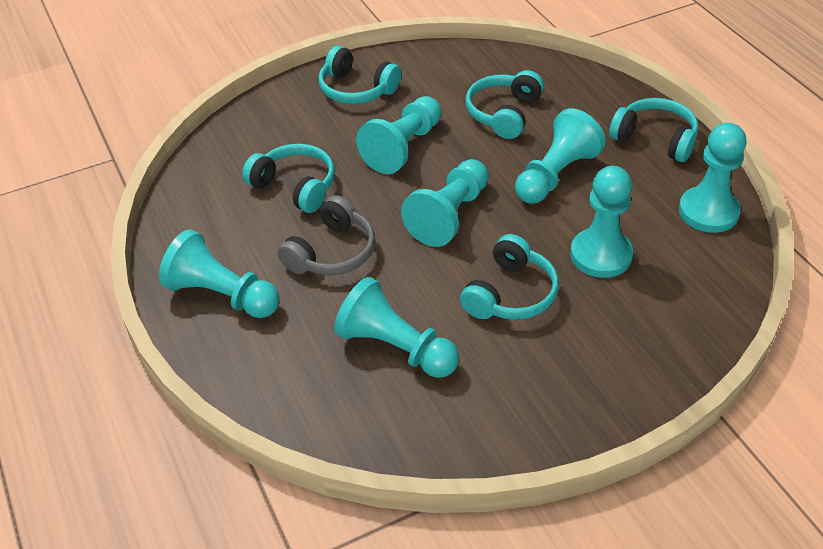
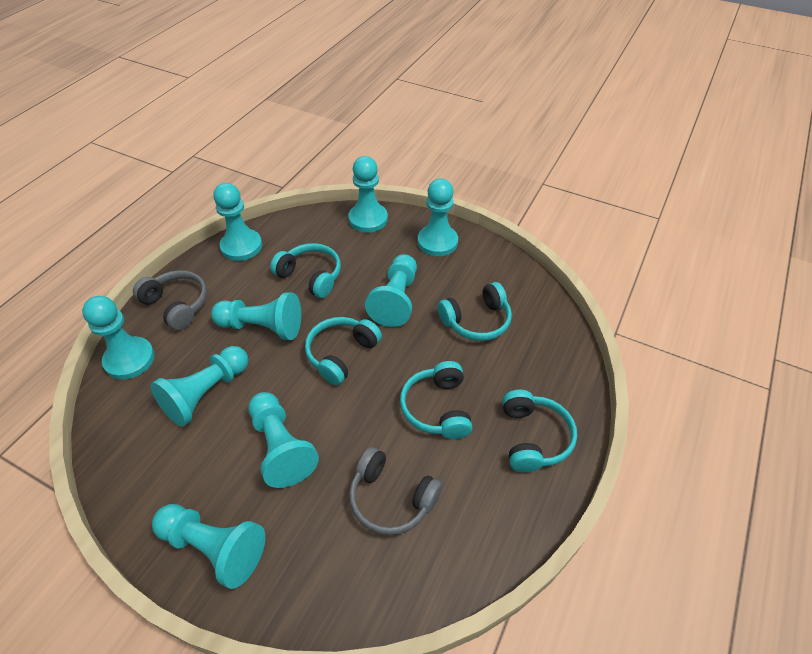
grey headphones: 1 -> 2
turquoise pawn: 7 -> 9

